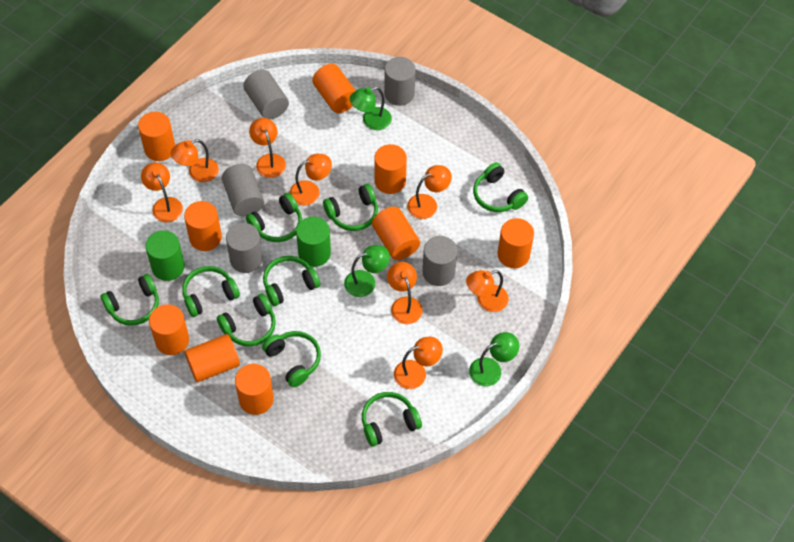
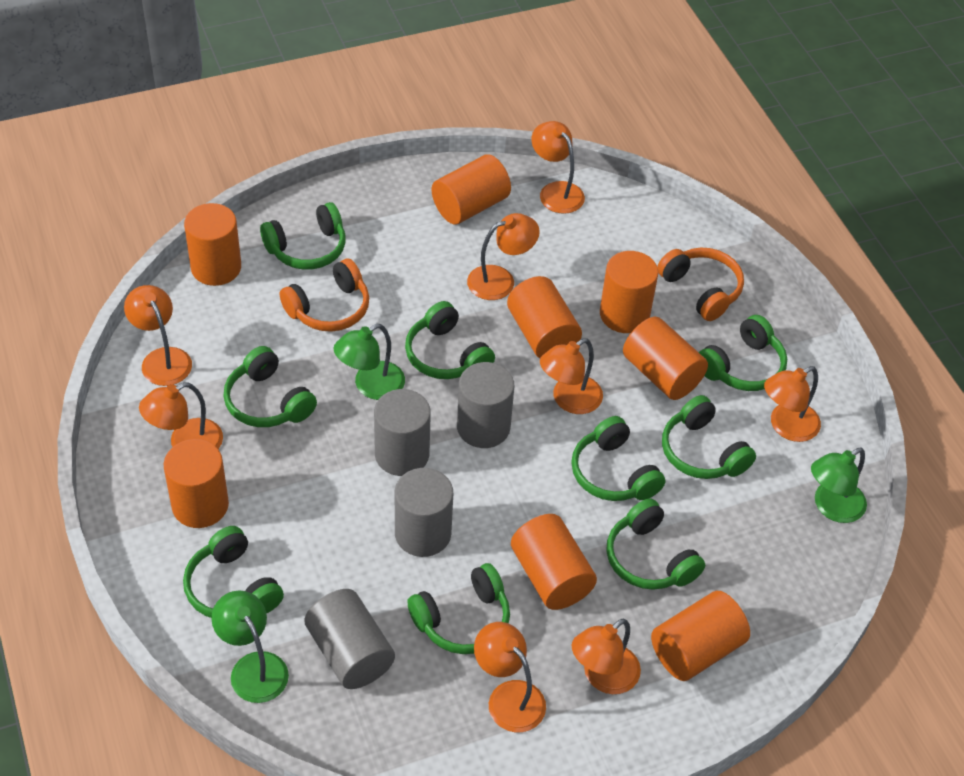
green cylinder: 2 -> 0
grey cylinder: 5 -> 4
orange cylinder: 9 -> 8
orange headphones: 0 -> 2

